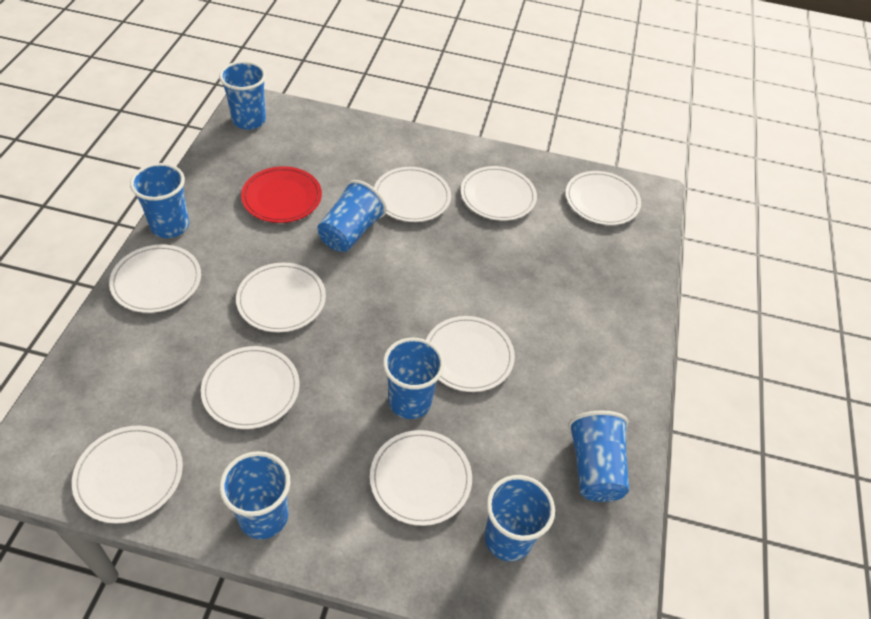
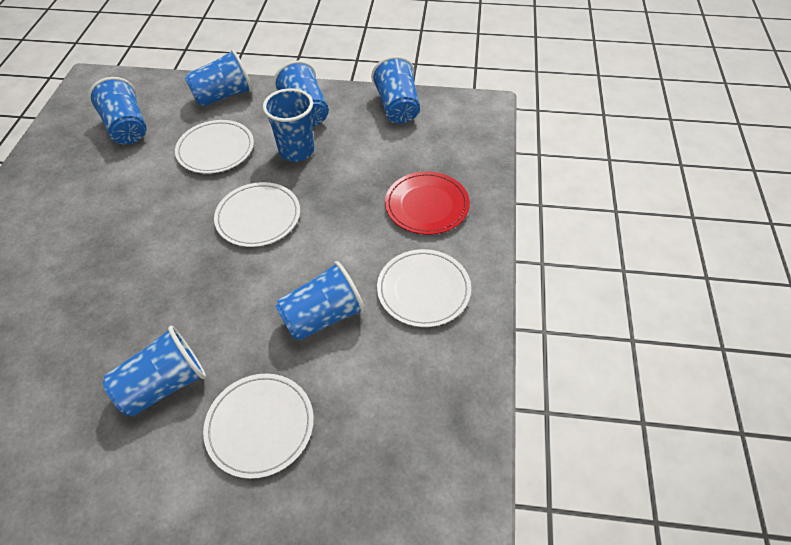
white plate: 9 -> 4

